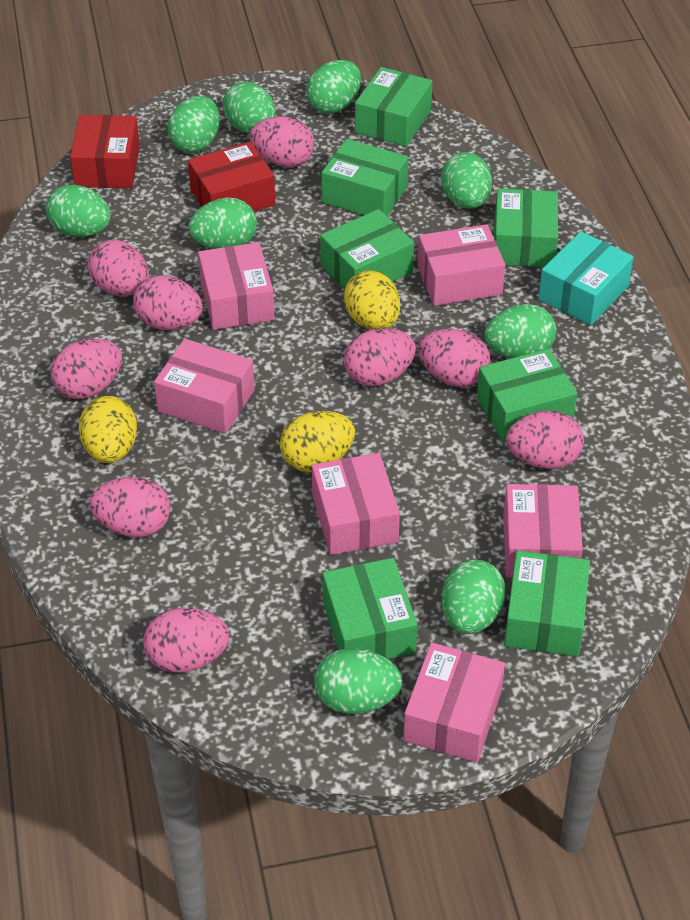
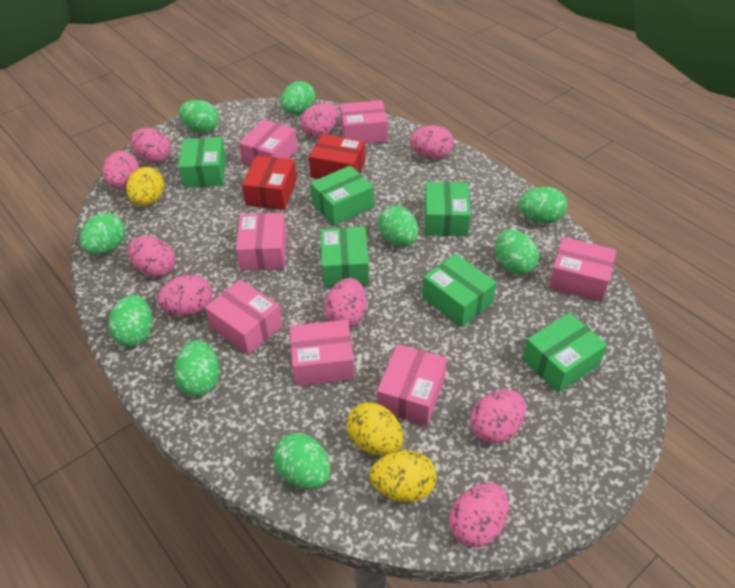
green box: 7 -> 6
pink box: 6 -> 7
turquoise box: 1 -> 0

